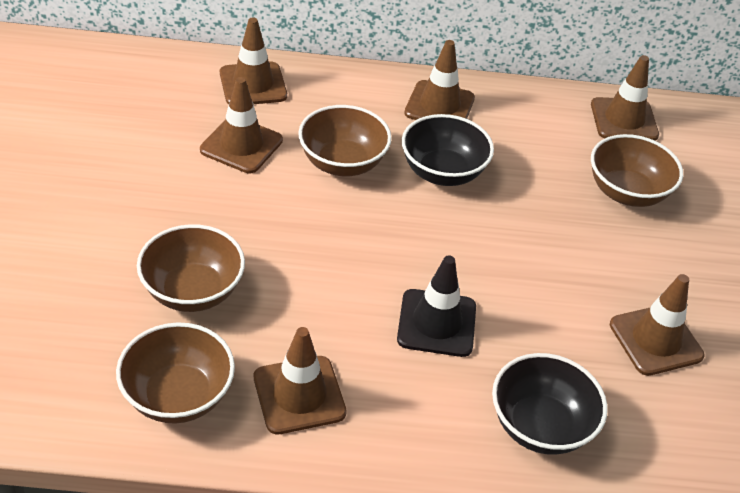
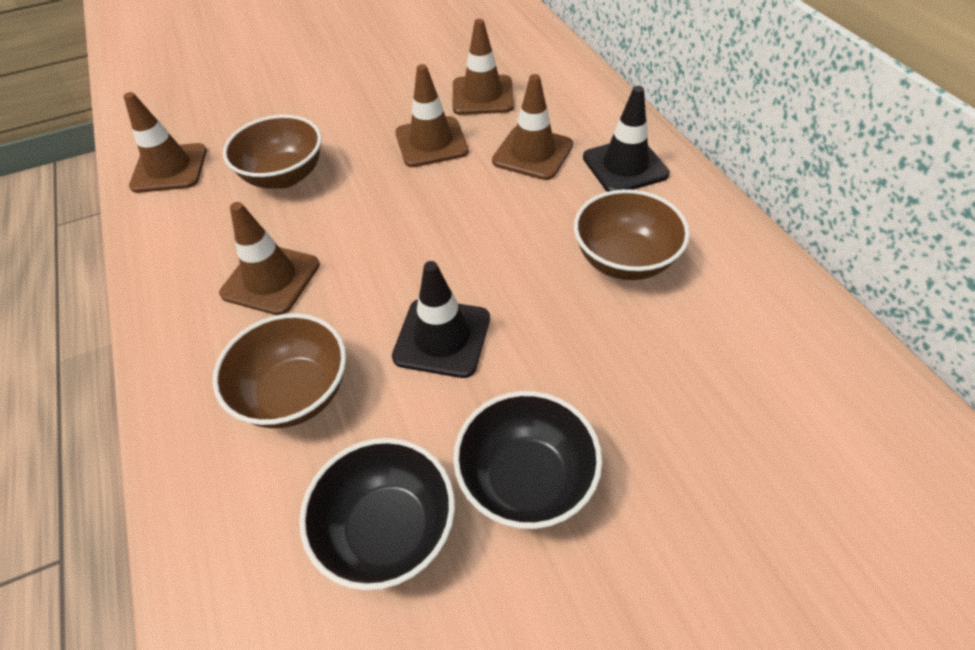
black traffic cone: 1 -> 2
brown bowl: 4 -> 3
brown traffic cone: 6 -> 5

